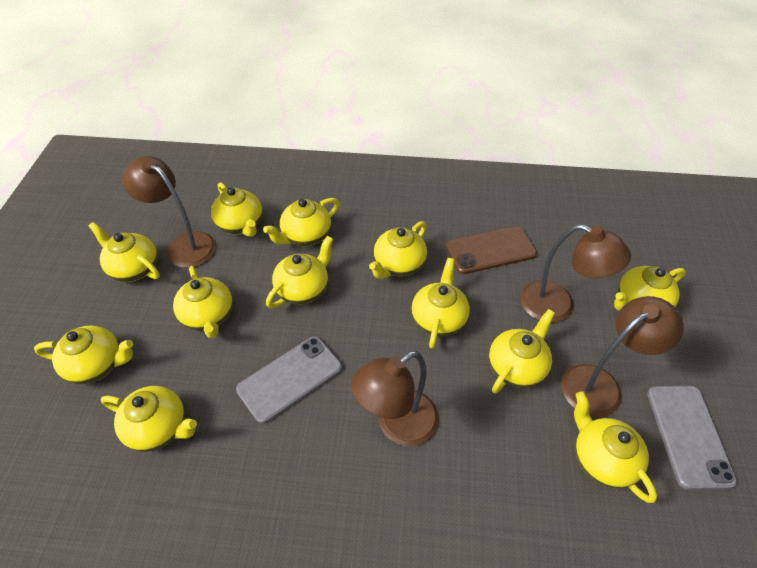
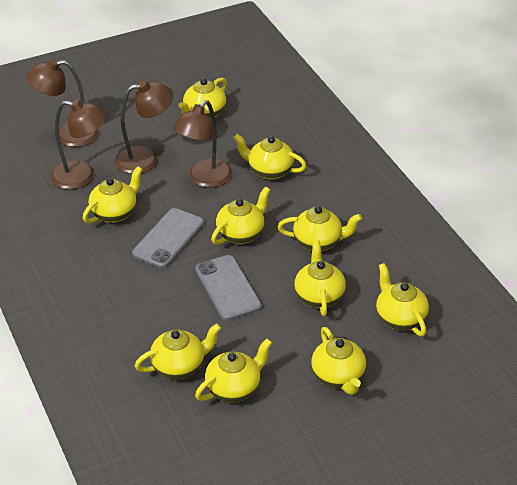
brown phone: 1 -> 0
yellow teapot: 12 -> 10

